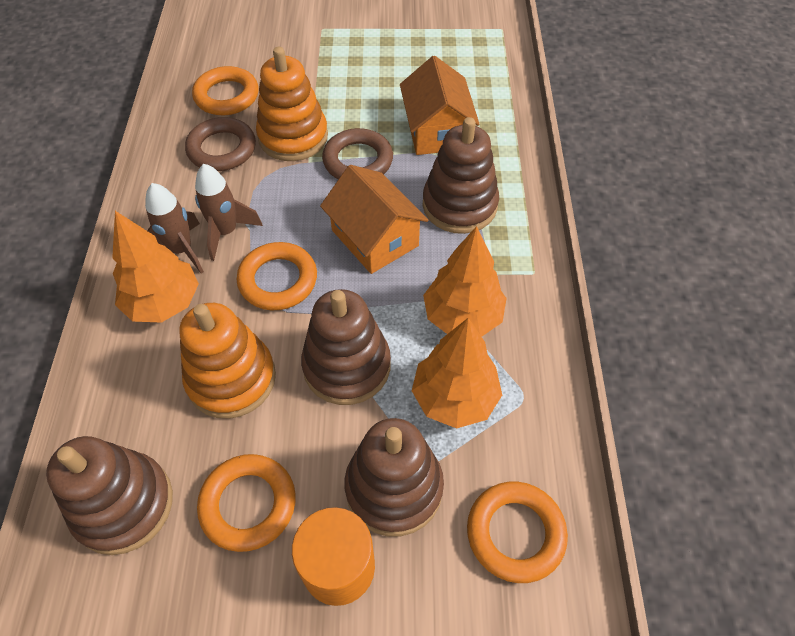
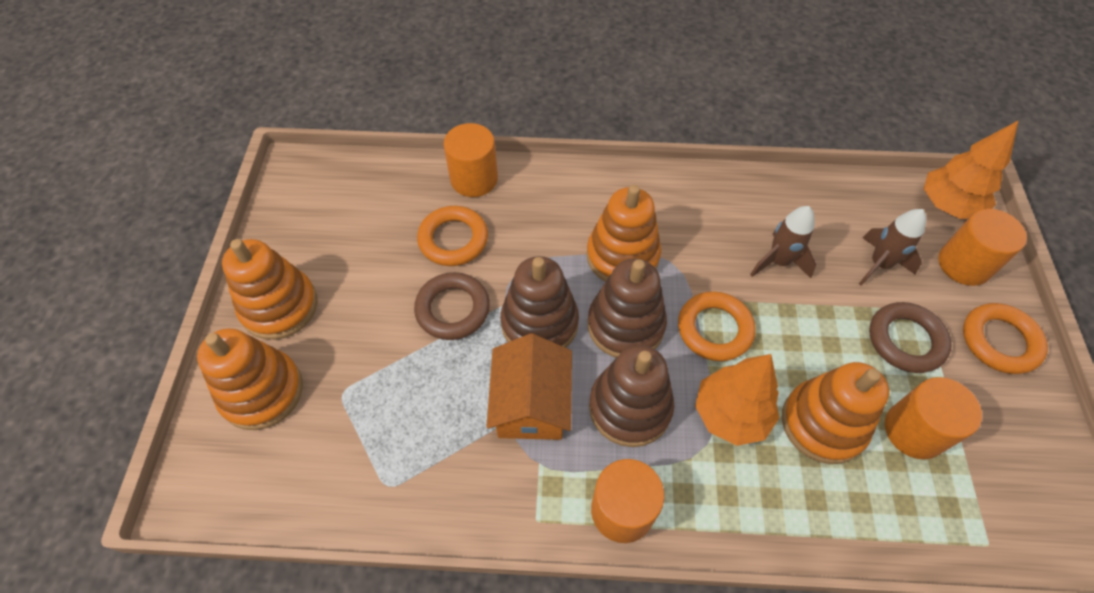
brown stacking toy: 4 -> 3
orange cylinder: 1 -> 4
orange house: 2 -> 1
orange ring: 4 -> 3
orange stacking toy: 2 -> 4
orange tree: 3 -> 2

